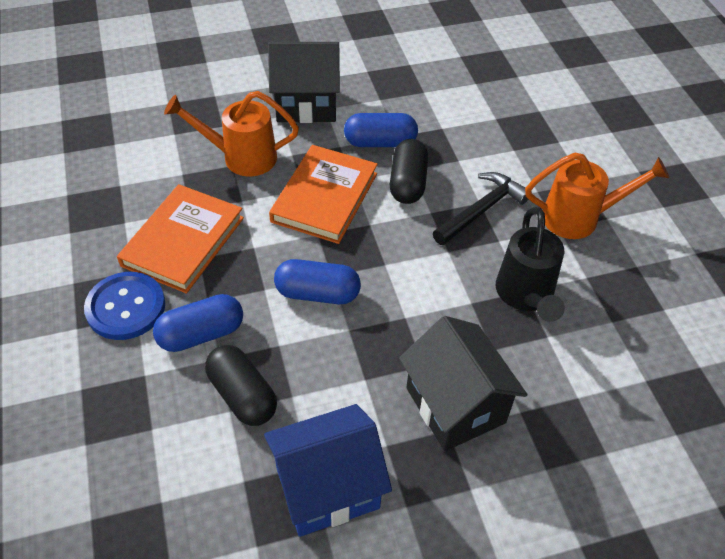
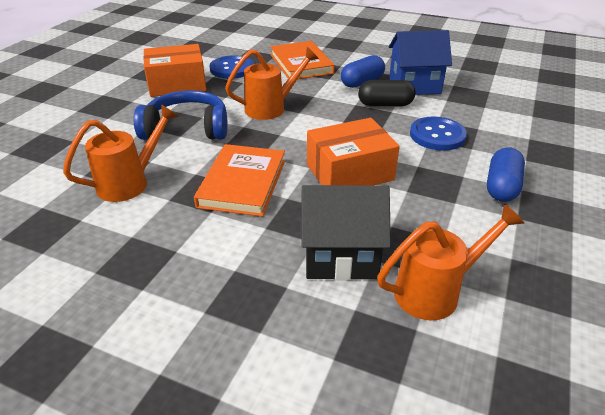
black capsule: 2 -> 1
black hammer: 1 -> 0
black house: 2 -> 1
black watering can: 1 -> 0
blue button: 1 -> 2
blue capsule: 3 -> 2
blue headphones: 0 -> 1
orange box: 0 -> 2
orange watering can: 2 -> 3

